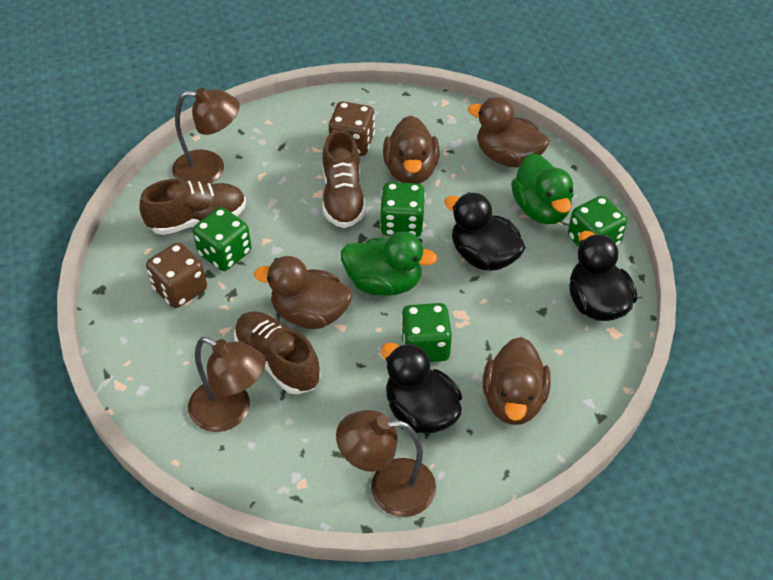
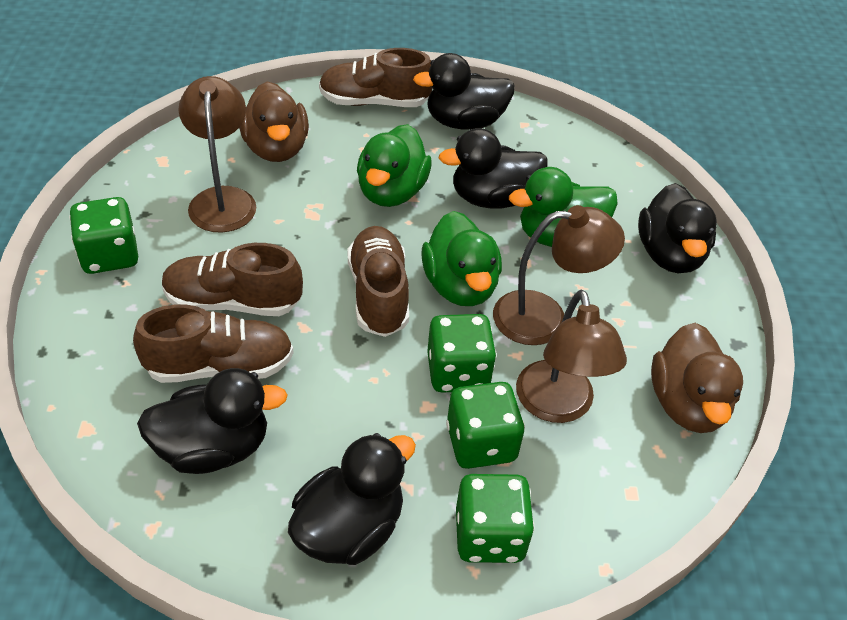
black duck: 3 -> 5
brown dice: 2 -> 0
brown duck: 4 -> 2
brown shoe: 3 -> 4
green duck: 2 -> 3

